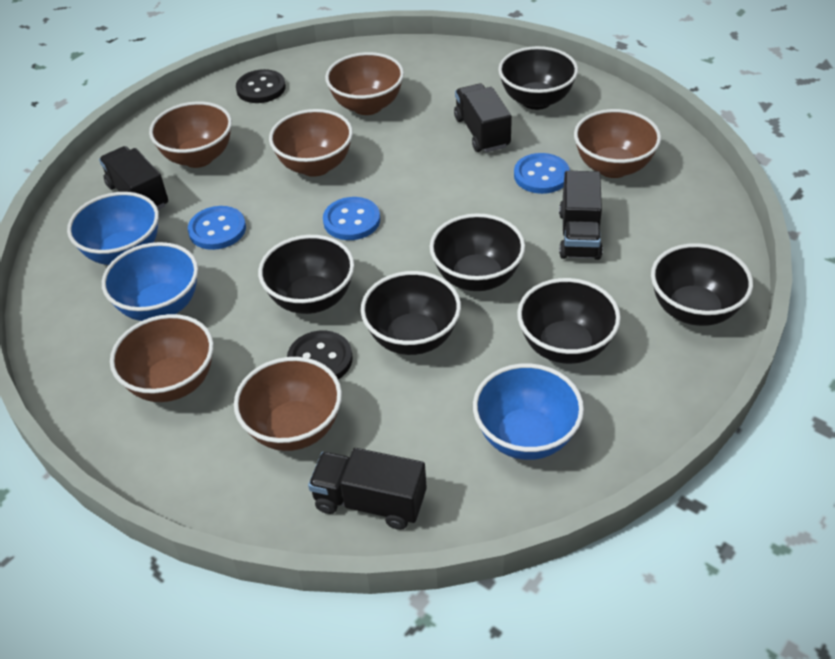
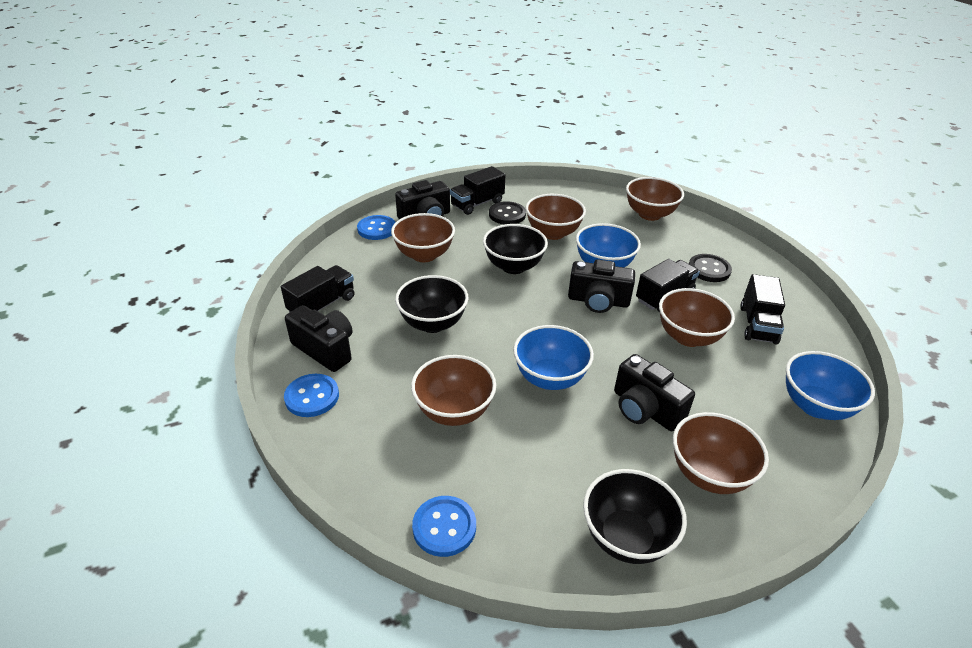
black bowl: 6 -> 3
black camera: 0 -> 4

